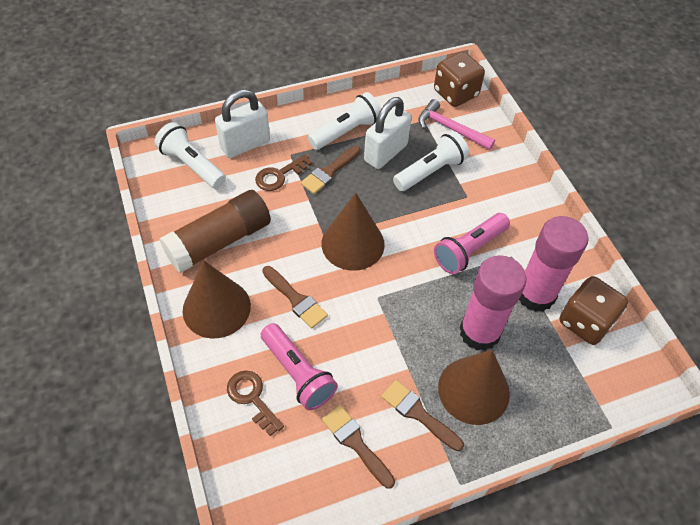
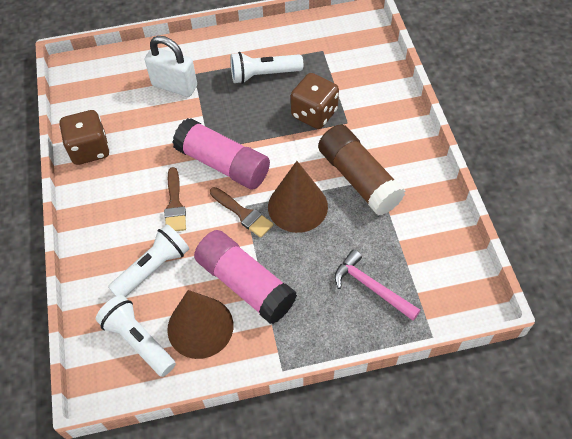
brown brush: 4 -> 2
brown cone: 3 -> 2
brown key: 2 -> 0
pink flashlight: 2 -> 0
white padlock: 2 -> 1

